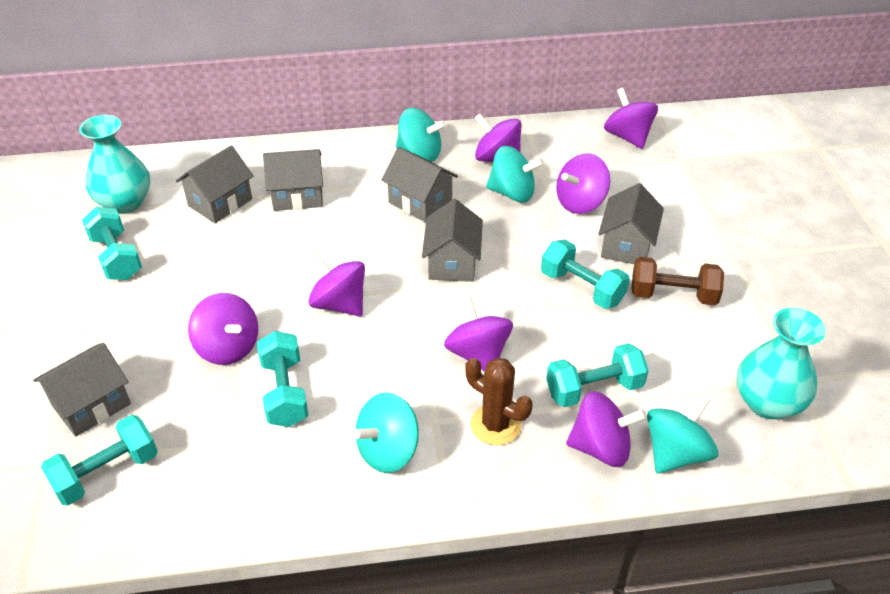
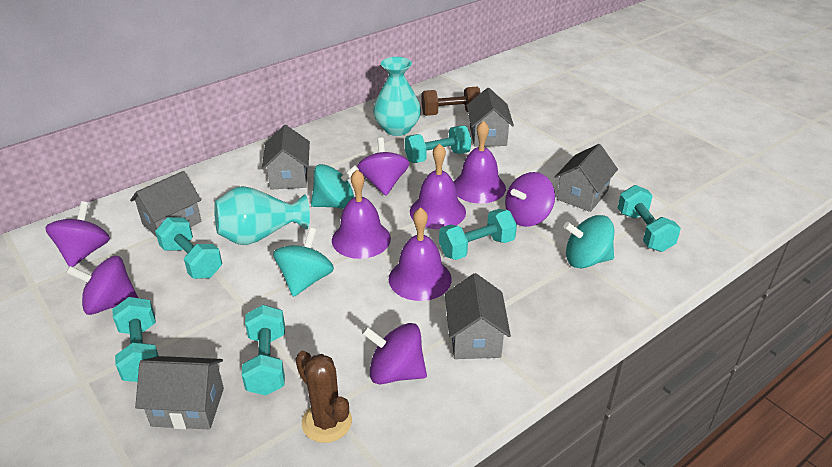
purple bell: 0 -> 4
purple spinning top: 7 -> 5
turquoise dumbbell: 5 -> 6
turquoise spinning top: 4 -> 3

